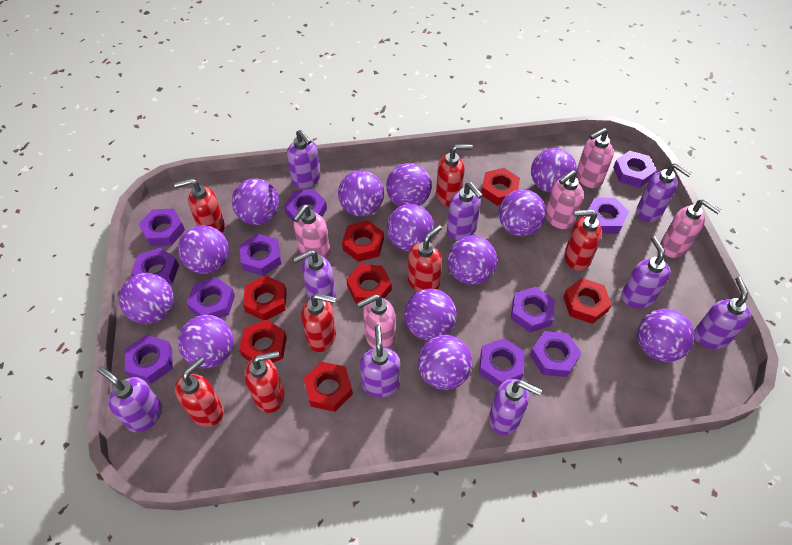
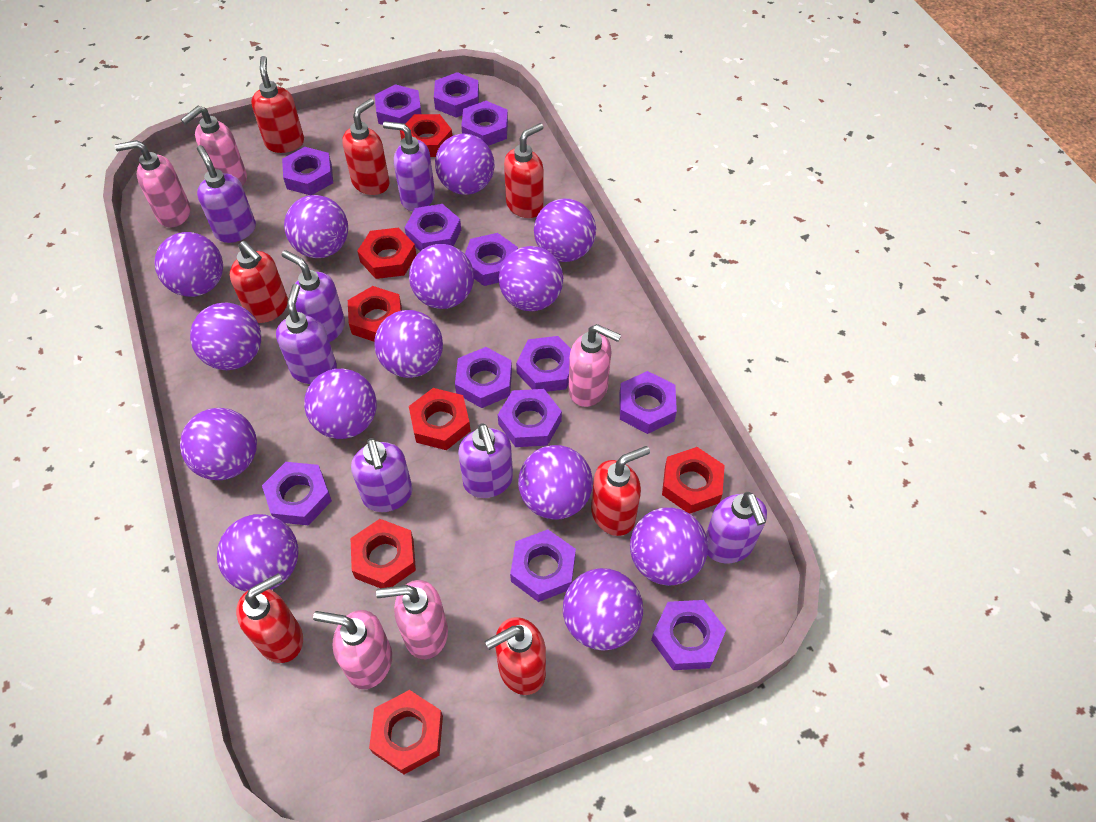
purple ball: 13 -> 14
purple nut: 11 -> 13
purple soap dispenser: 9 -> 7

